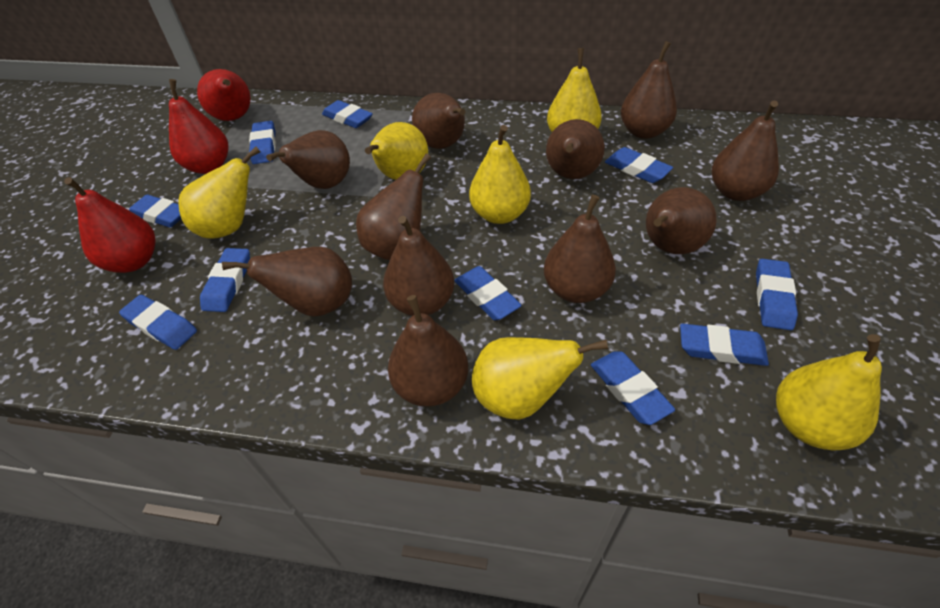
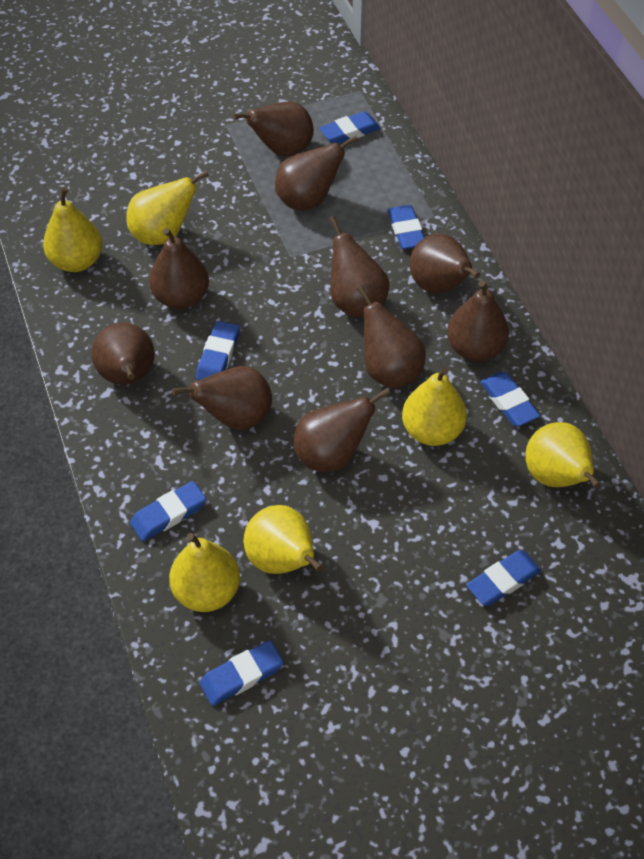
blue eraser: 10 -> 7
brown pear: 11 -> 10
red pear: 3 -> 0

